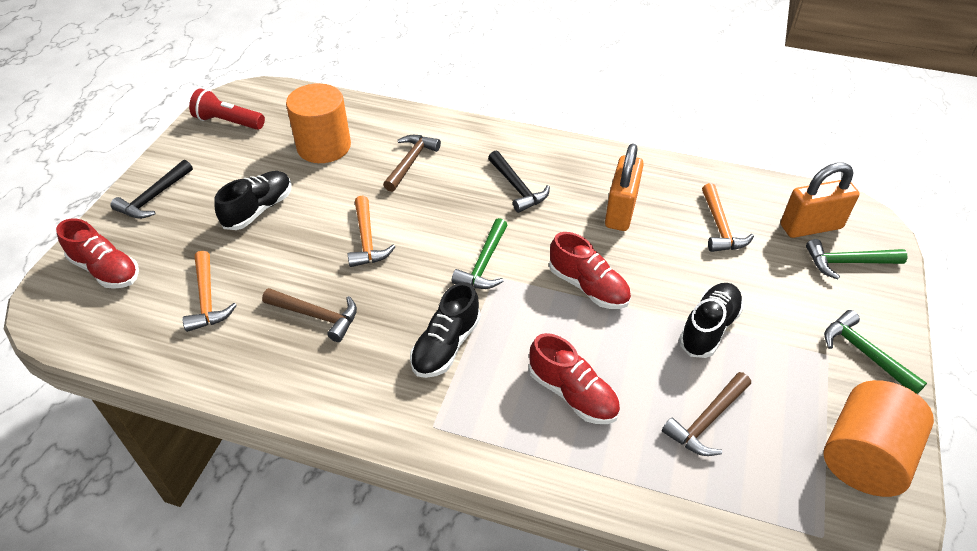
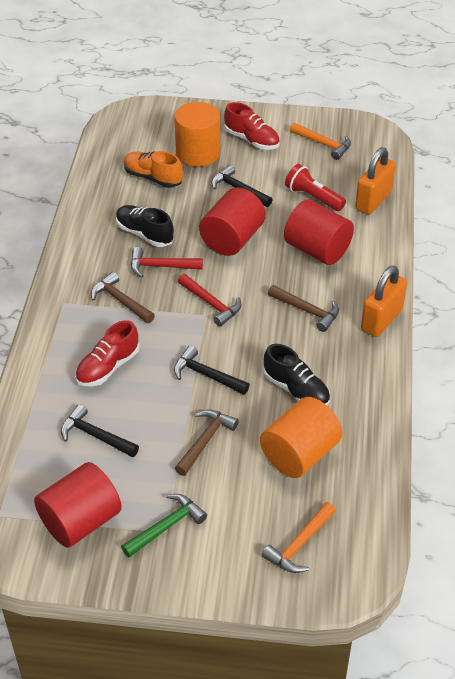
black hammer: 2 -> 3
black shoe: 3 -> 2
green hammer: 3 -> 1
orange hammer: 3 -> 2
orange shoe: 0 -> 1
red cylinder: 0 -> 3
red hammer: 0 -> 2
red shoe: 3 -> 2

